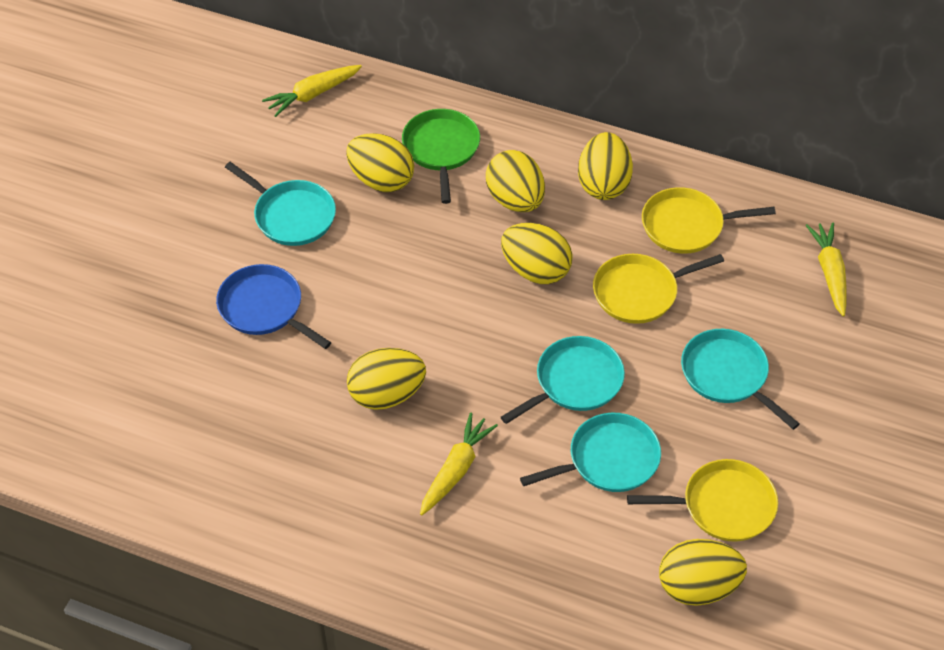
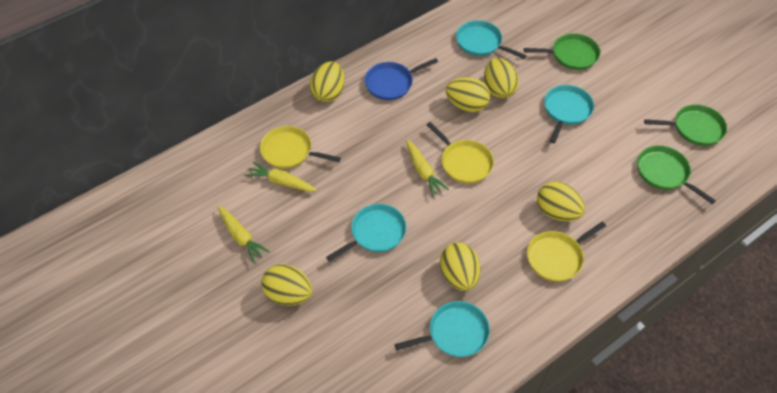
green pan: 1 -> 3

